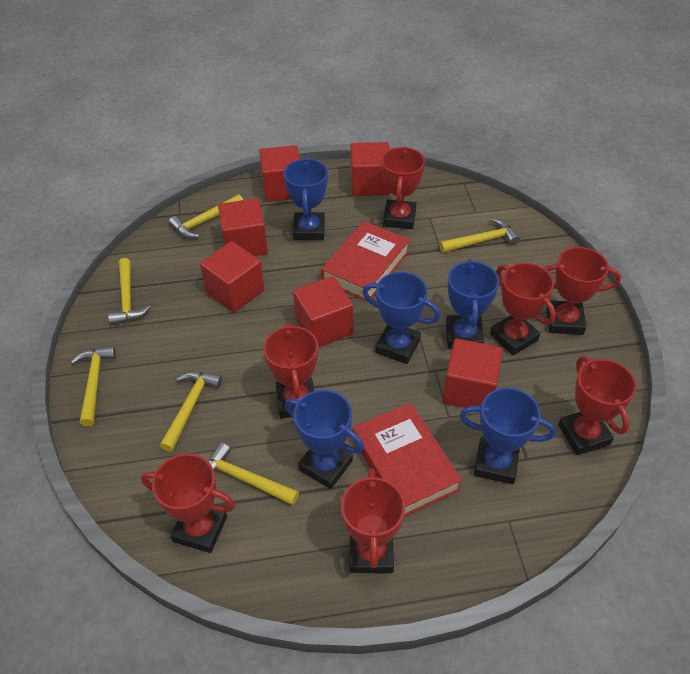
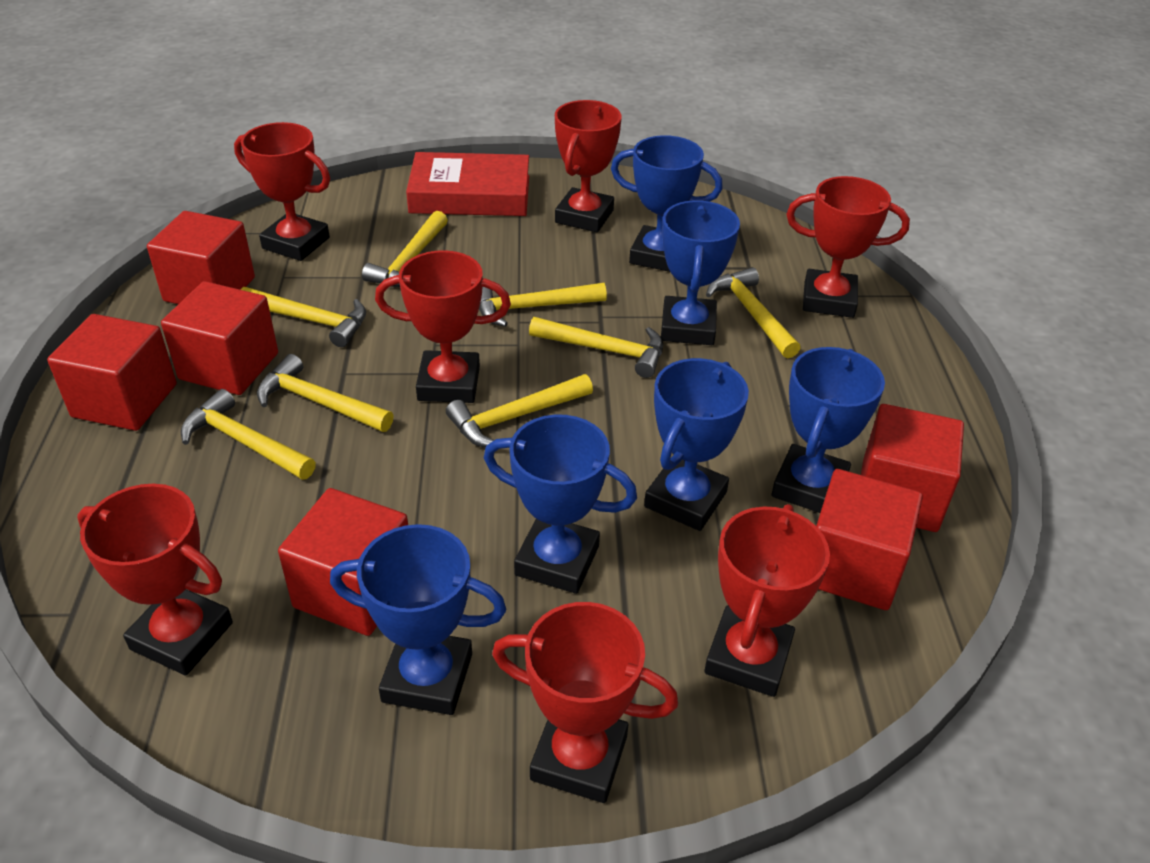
blue trophy: 5 -> 6
red book: 2 -> 1
yellow hammer: 6 -> 8

